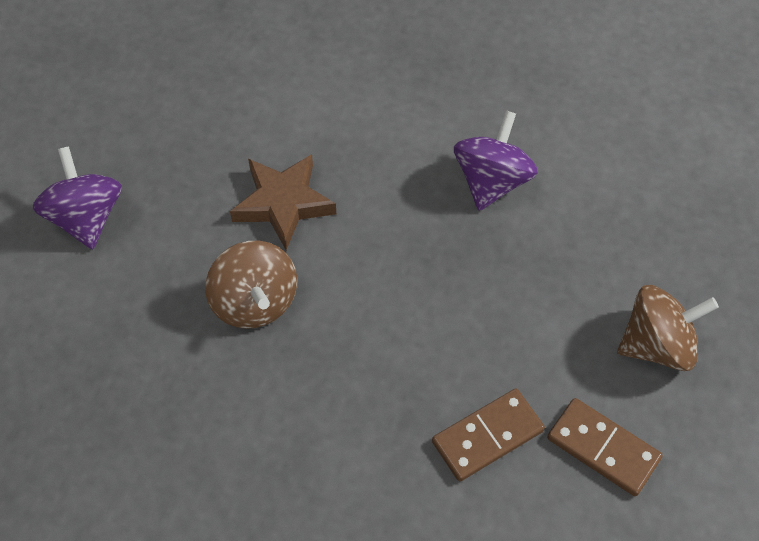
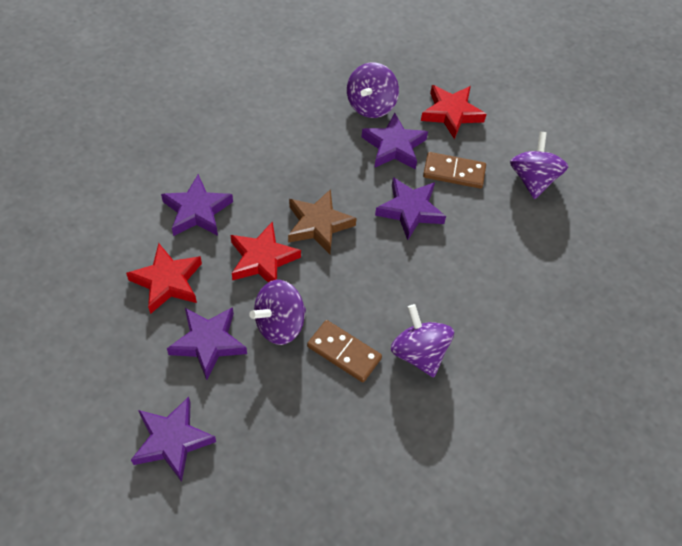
brown spinning top: 2 -> 0
purple spinning top: 2 -> 4
purple star: 0 -> 5
red star: 0 -> 3

